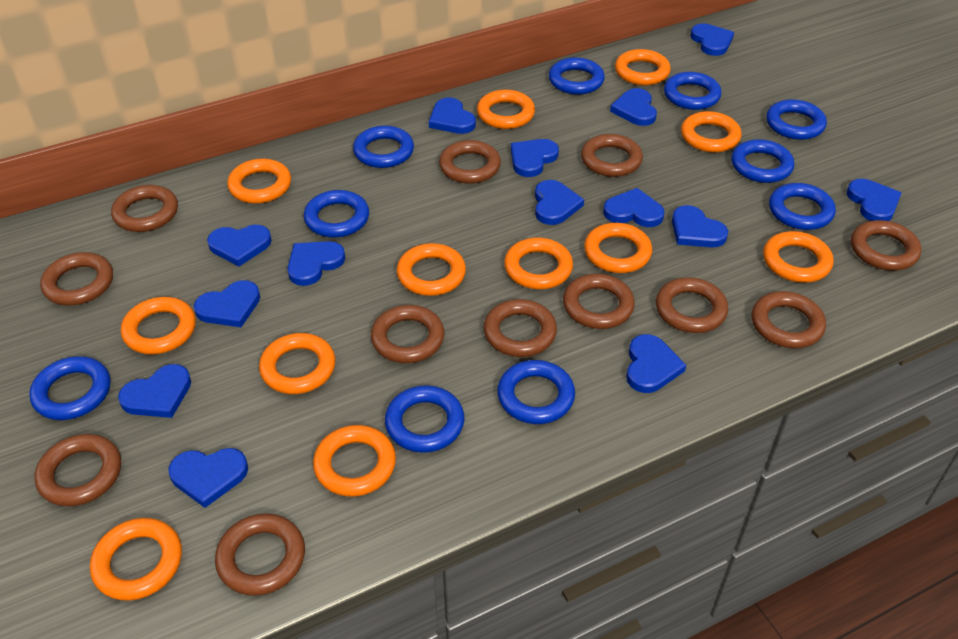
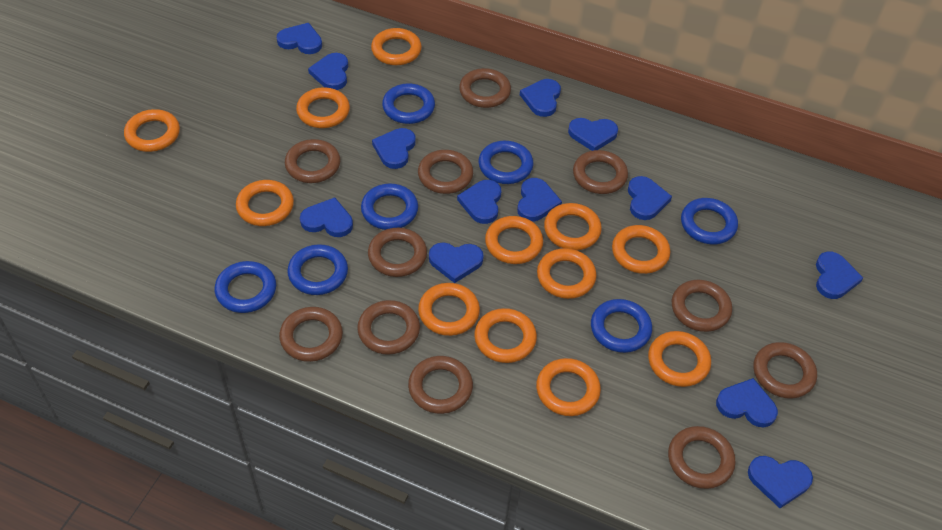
blue heart: 14 -> 13
blue ring: 10 -> 7
brown ring: 12 -> 11

